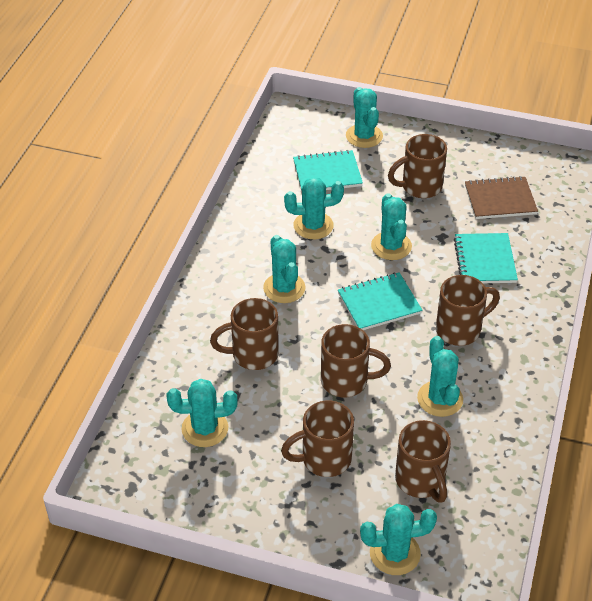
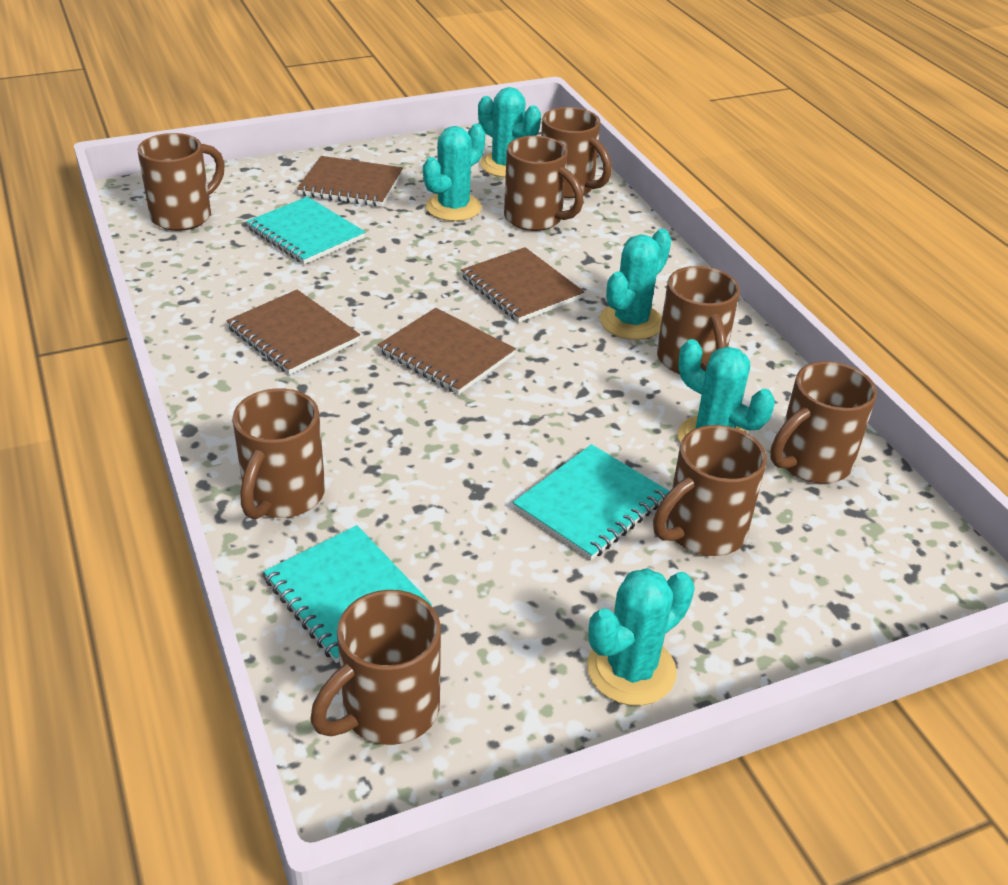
brown mug: 6 -> 8
brown notebook: 1 -> 4
turquoise cactus: 7 -> 5

